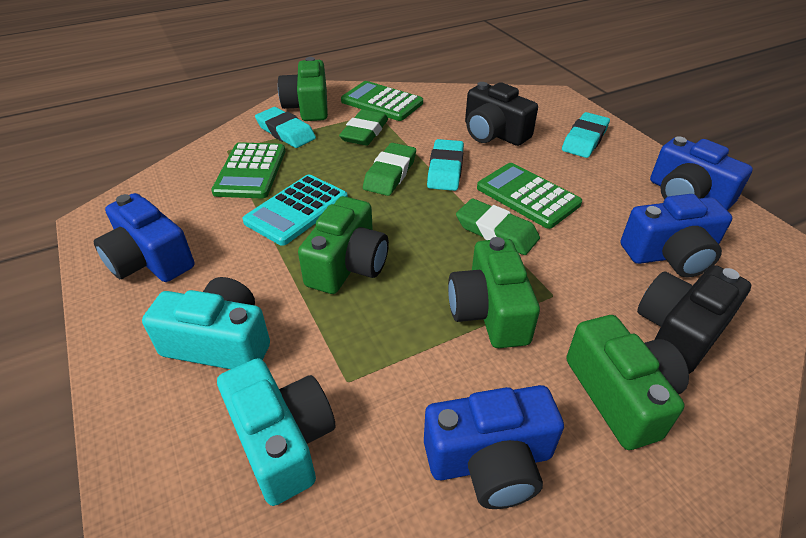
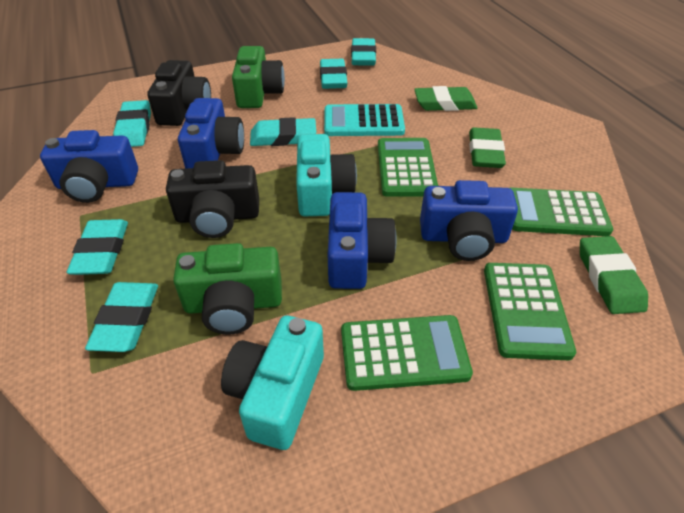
green calculator: 3 -> 4
green camera: 4 -> 2
turquoise eraser: 3 -> 6

